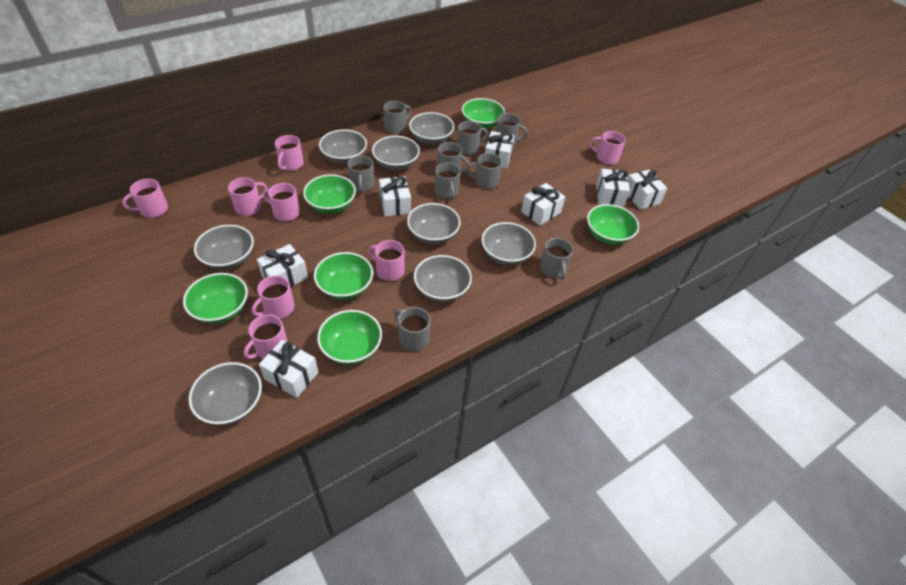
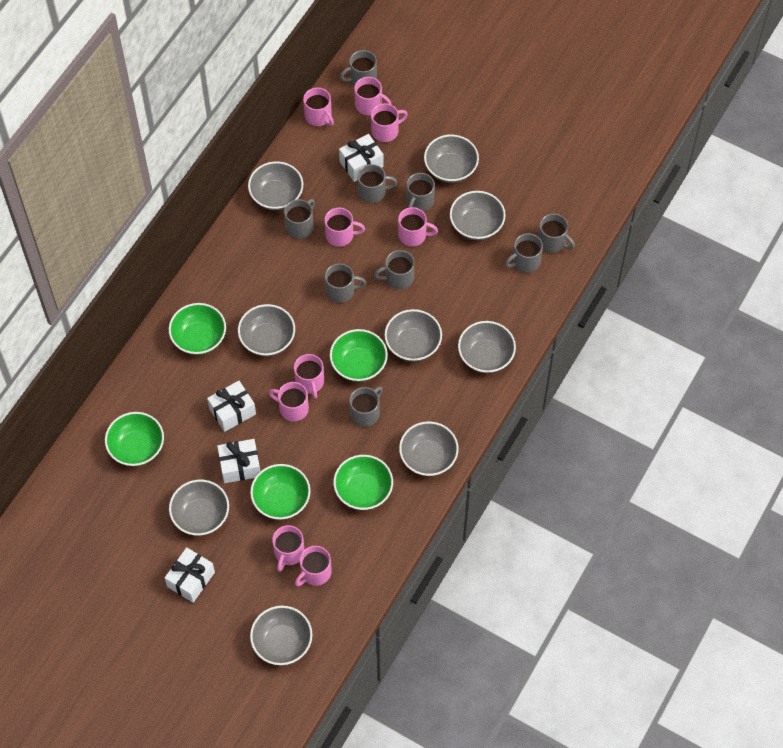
green bowl: 6 -> 5
grey bowl: 8 -> 9
pink mug: 8 -> 9
white gift: 7 -> 4

